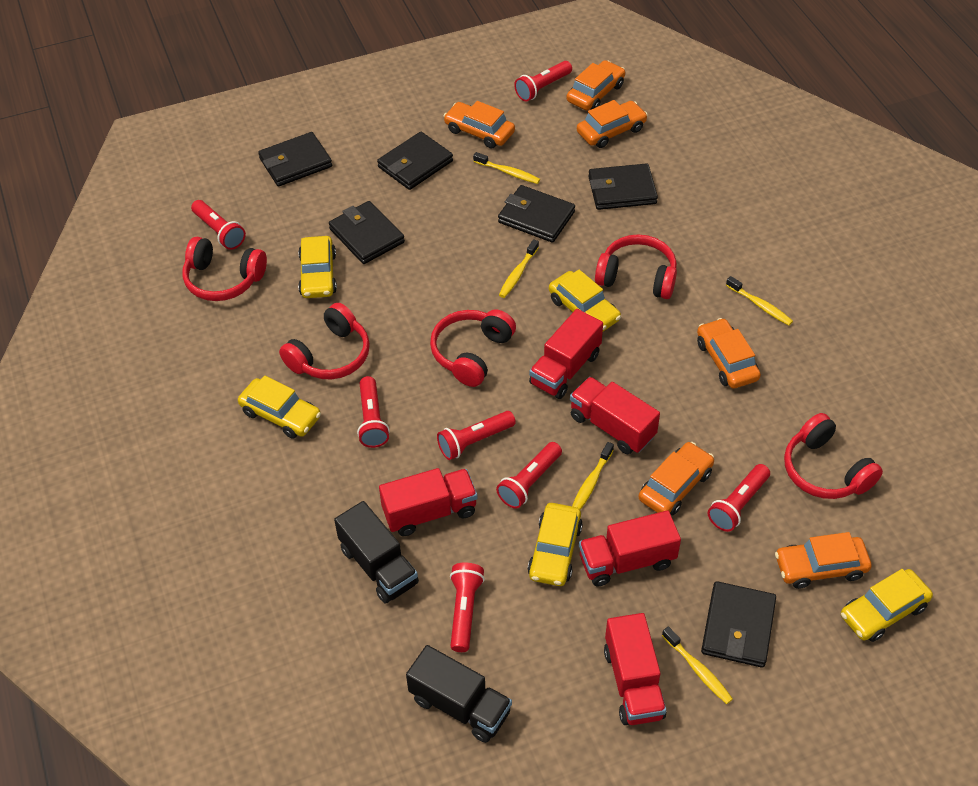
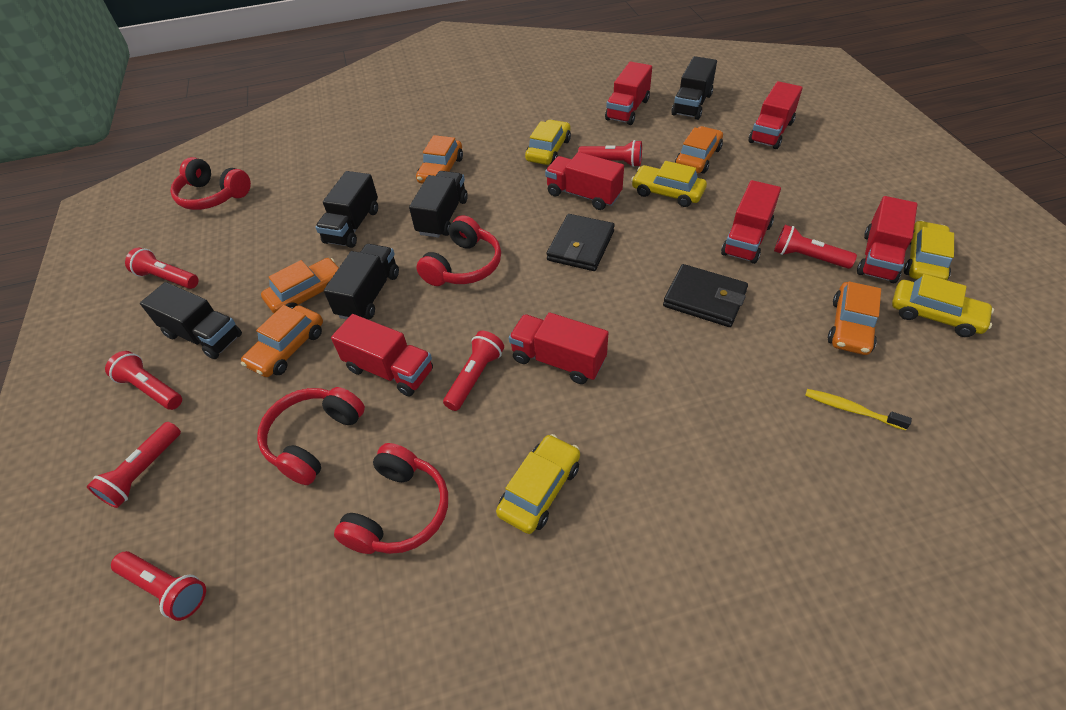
black truck: 2 -> 5
black wallet: 6 -> 2
orange car: 6 -> 5
red headphones: 5 -> 4
red truck: 5 -> 7
yellow toothbrush: 5 -> 1

